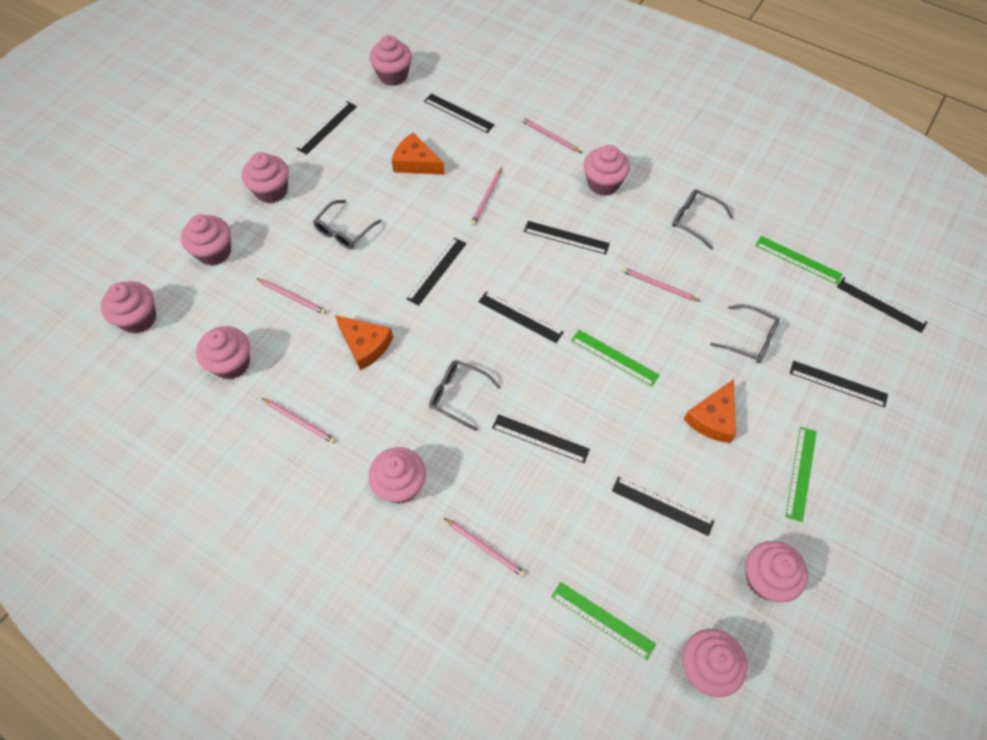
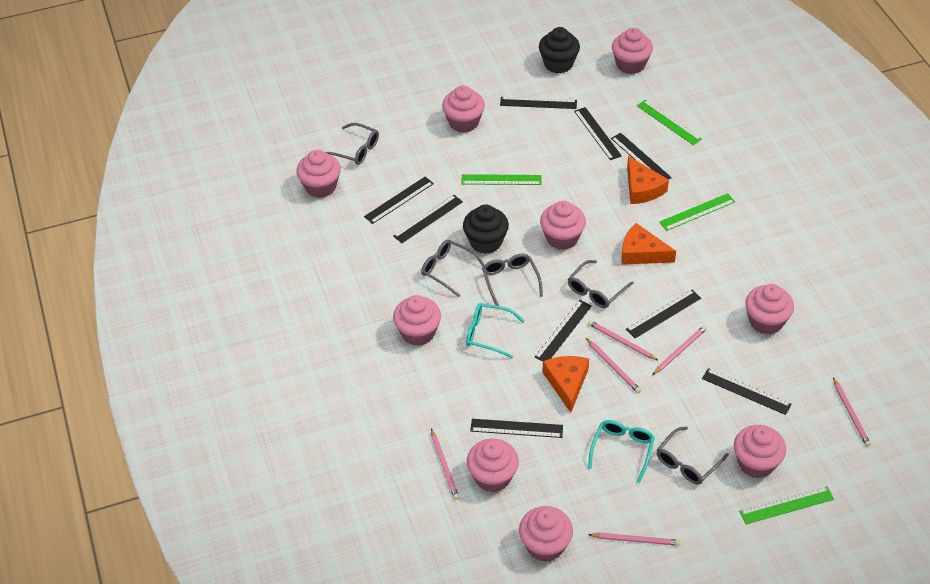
black cupcake: 0 -> 2
grey glasses: 4 -> 5
turquoise glasses: 0 -> 2

